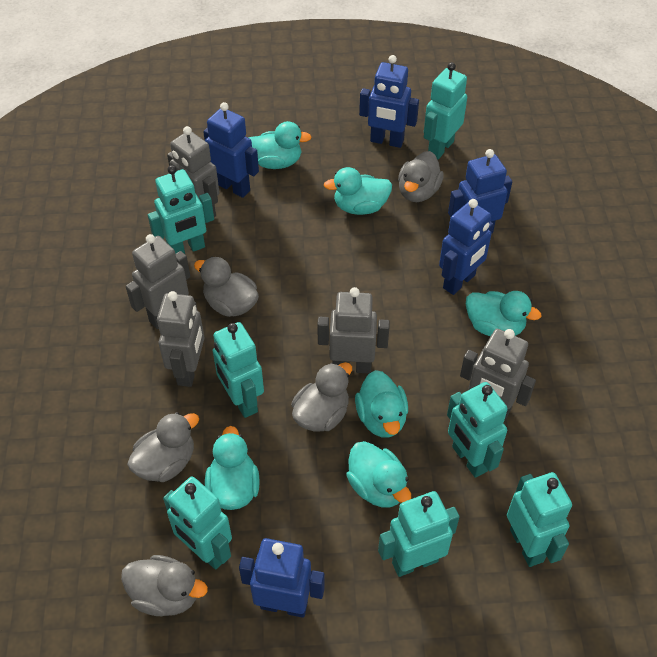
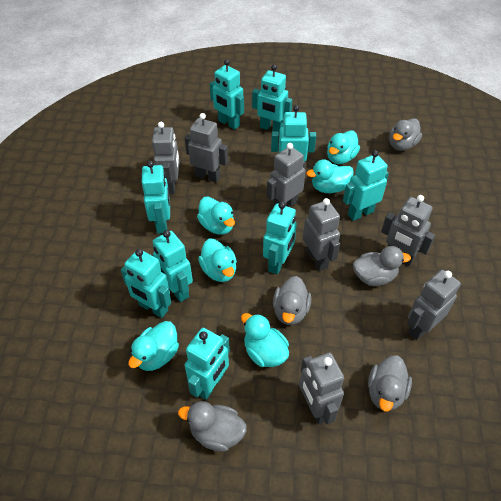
blue robot: 5 -> 0
grey robot: 5 -> 7
turquoise robot: 7 -> 9

